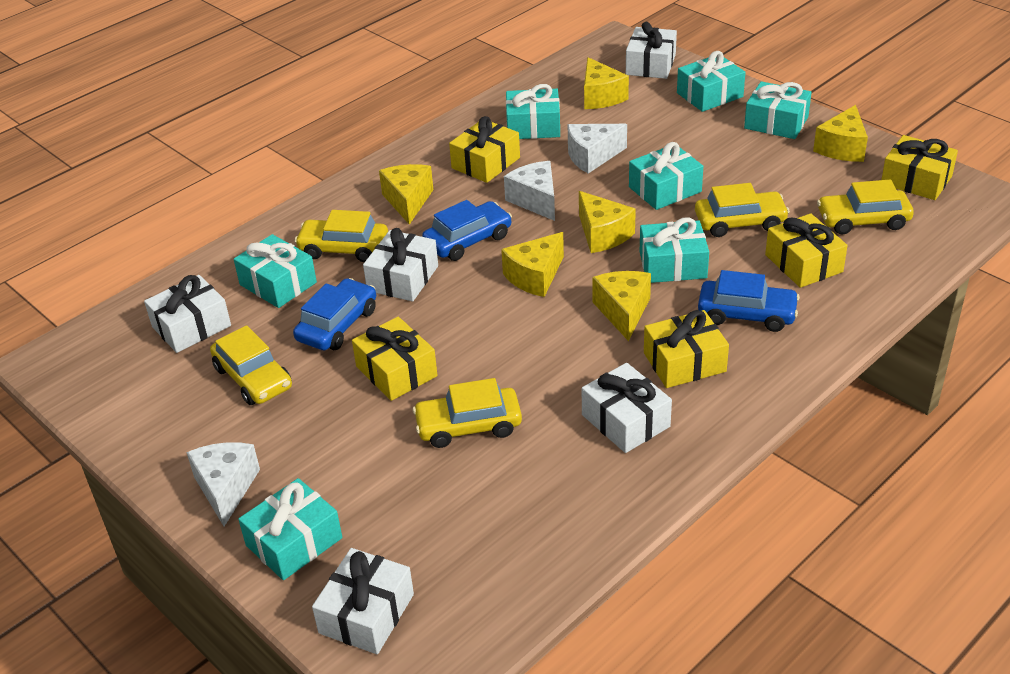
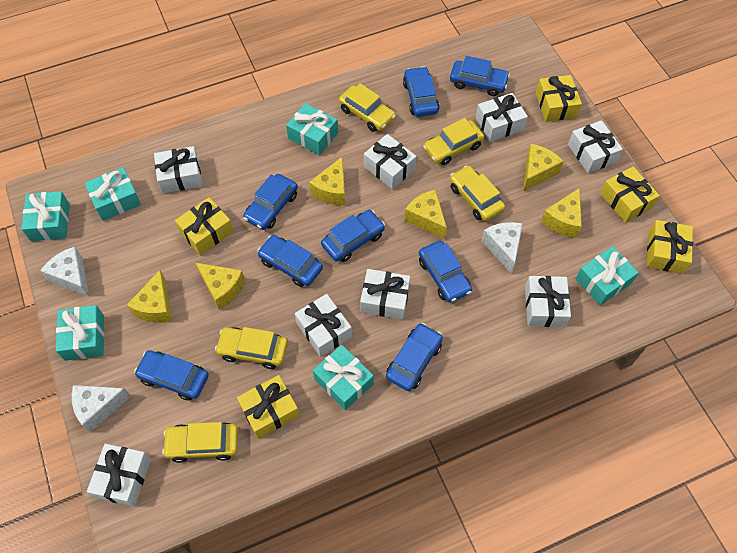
blue car: 3 -> 8
turquoise gift: 7 -> 6
white gift: 5 -> 8

